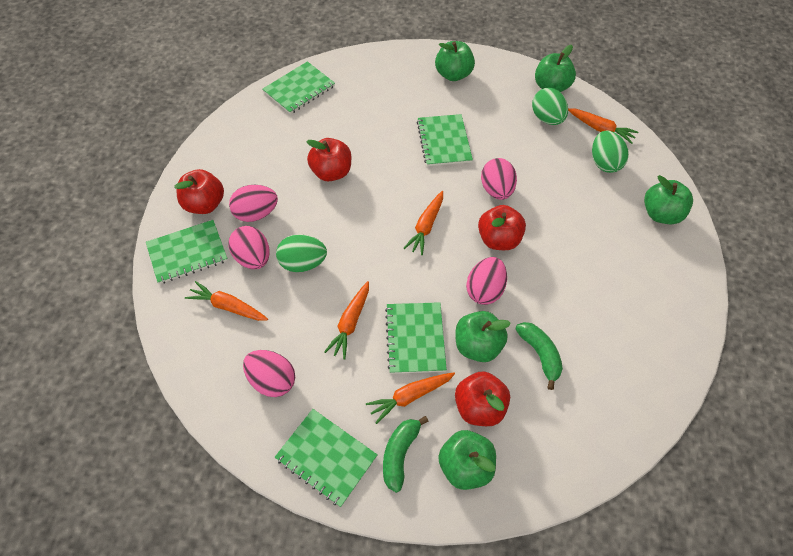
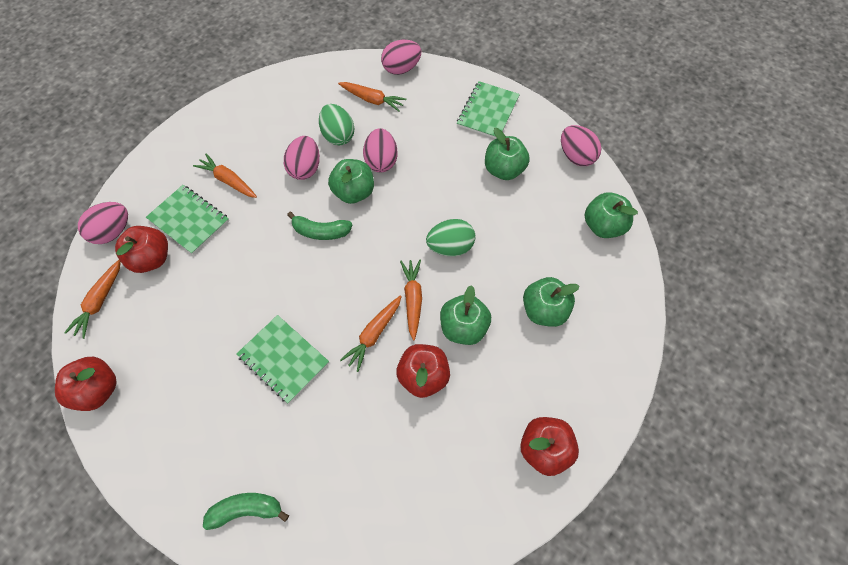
green egg: 3 -> 2
green notebook: 5 -> 3

